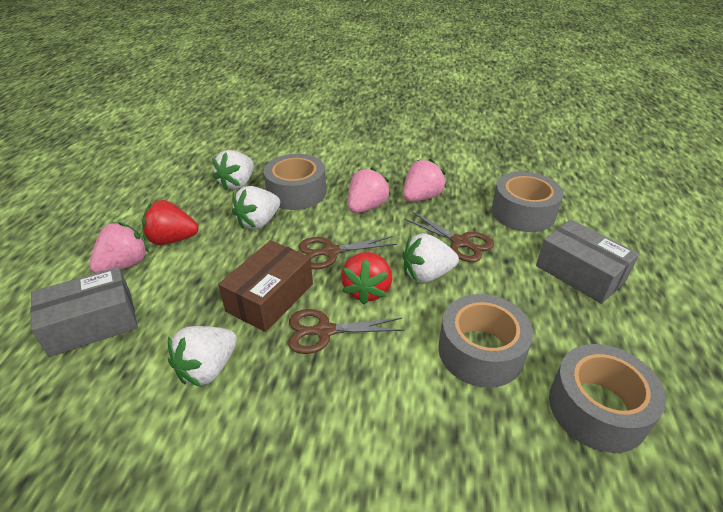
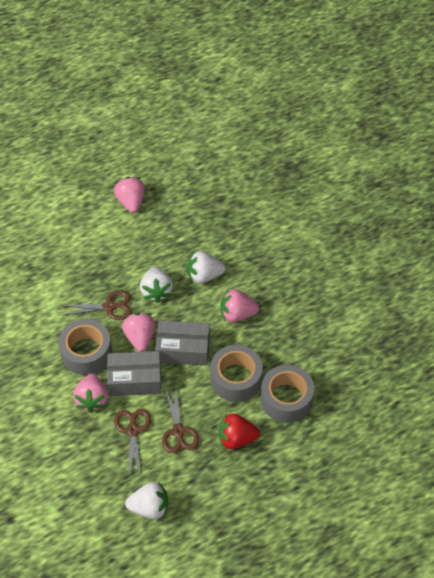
brown box: 1 -> 0
grey tape: 4 -> 3
pink strawberry: 3 -> 4
red strawberry: 2 -> 1
white strawberry: 4 -> 3

